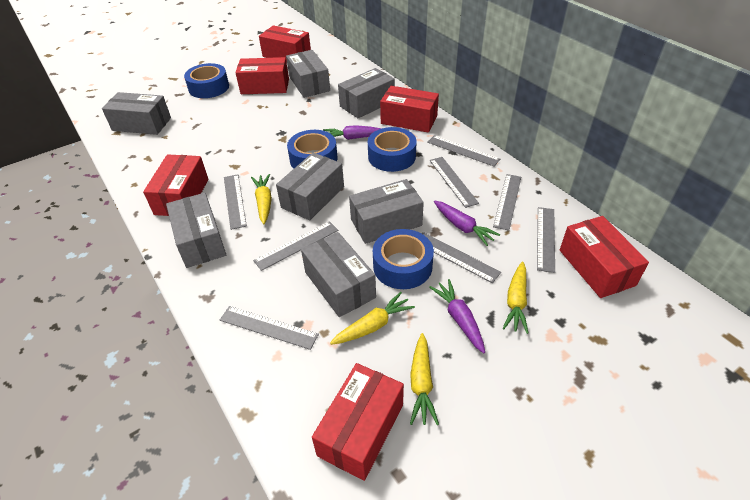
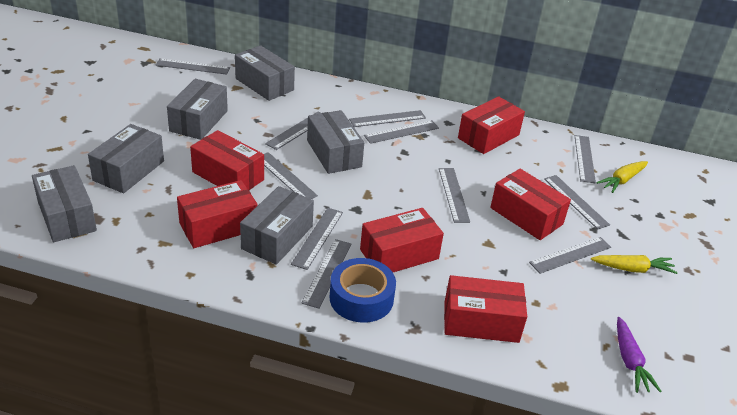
blue tape: 4 -> 1
grey box: 7 -> 6
grey ruler: 8 -> 11
purple carrot: 3 -> 1
yellow carrot: 4 -> 2

